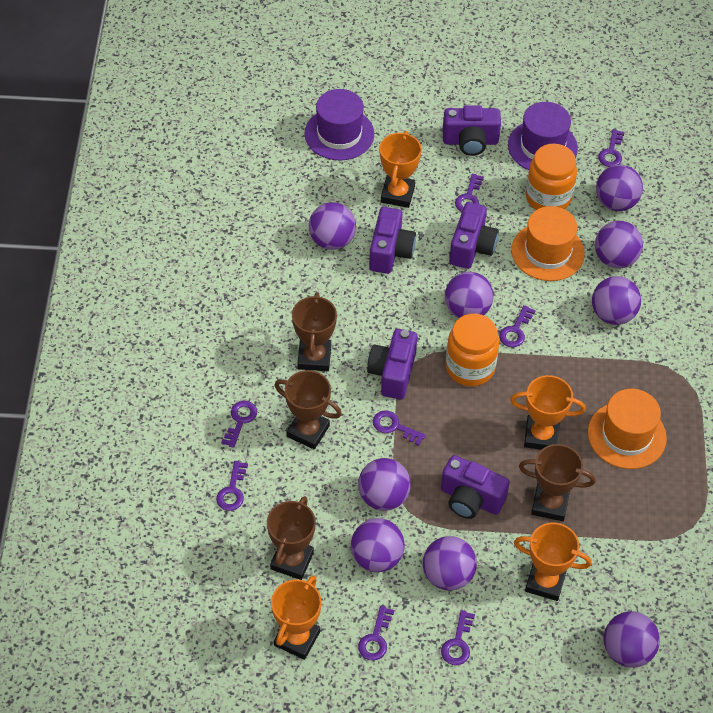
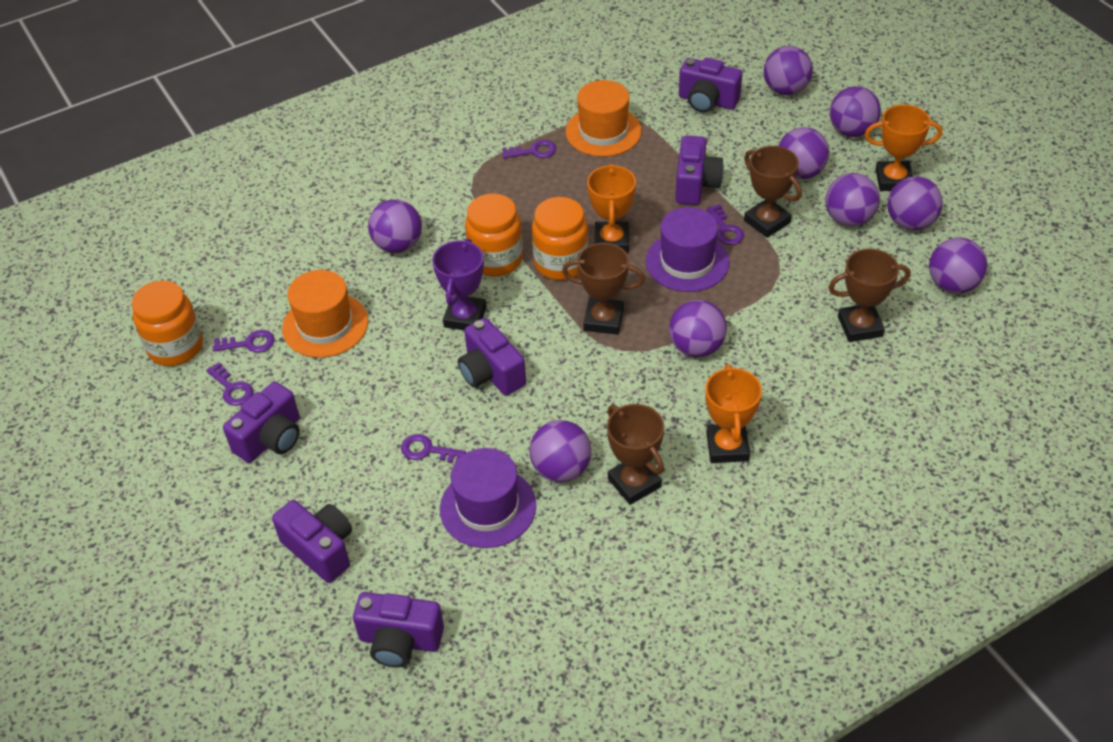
orange jar: 2 -> 3
orange trophy: 4 -> 3
purple camera: 5 -> 6
purple key: 8 -> 5
purple trophy: 0 -> 1

